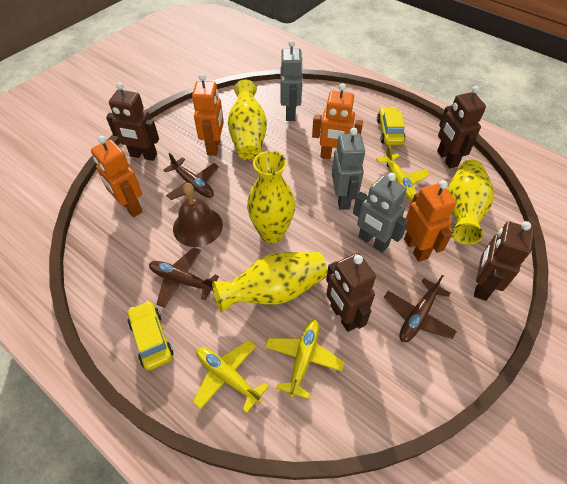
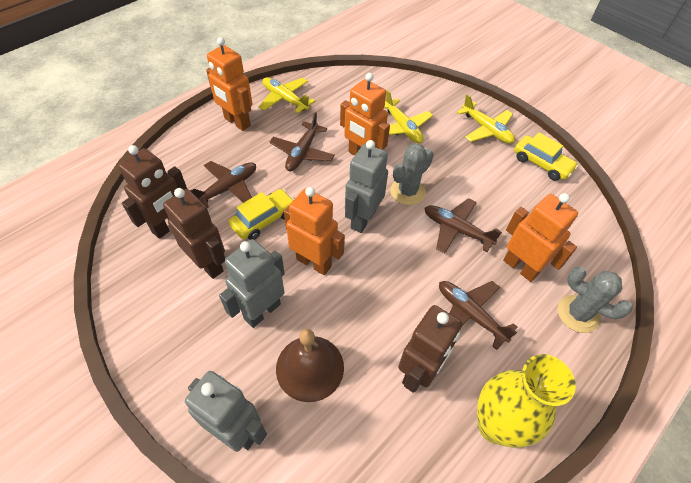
brown plane: 3 -> 4
brown robot: 4 -> 3
grey cactus: 0 -> 2
yellow vase: 4 -> 1

